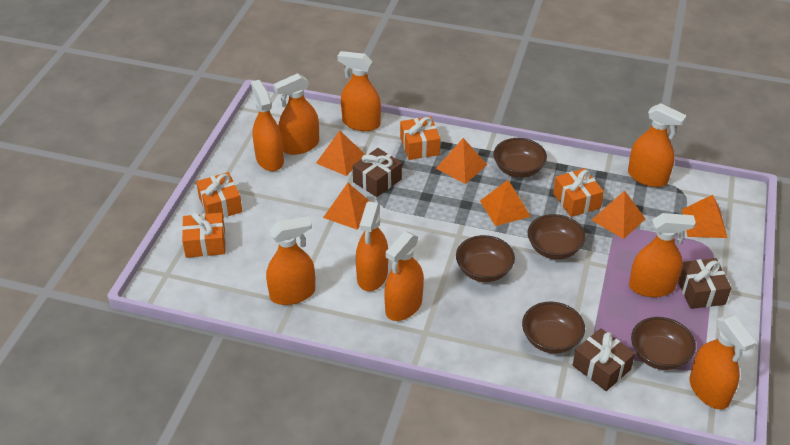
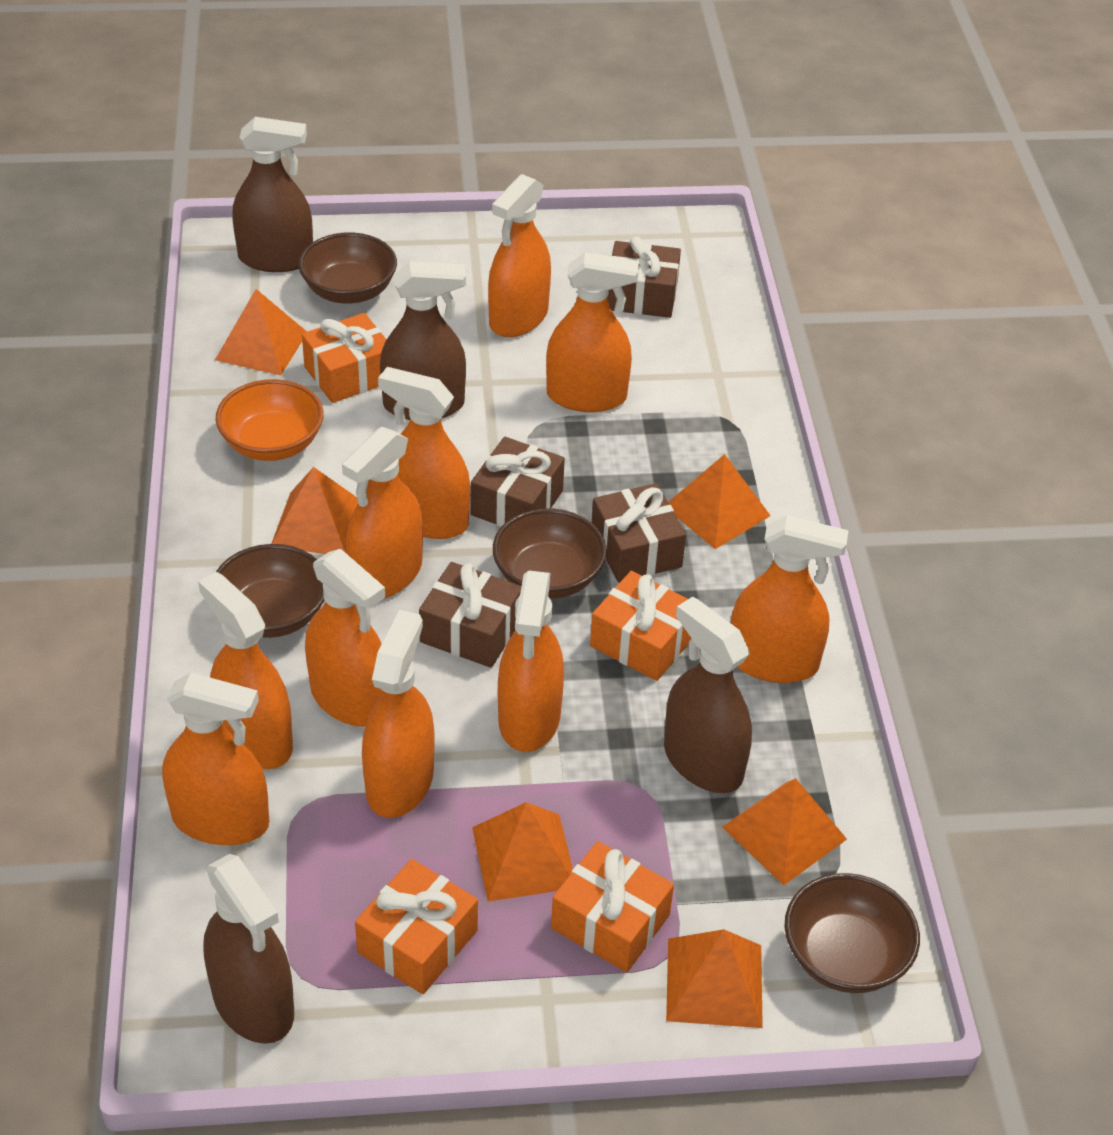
brown bowl: 5 -> 4
brown gift: 3 -> 4
brown spray bottle: 0 -> 4
orange bowl: 0 -> 1
orange spray bottle: 9 -> 10

